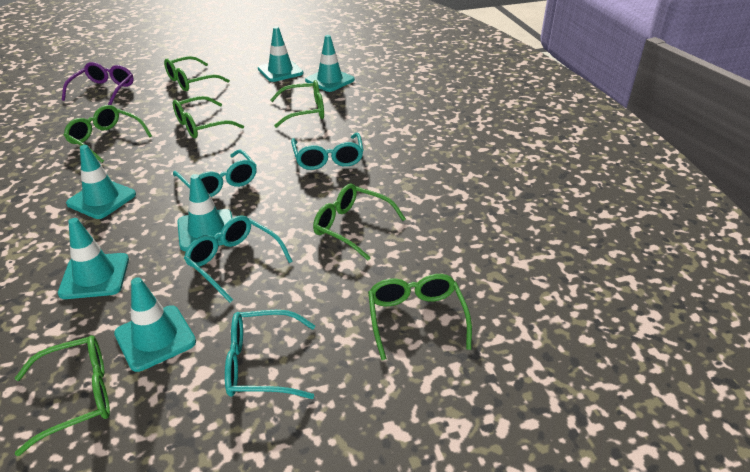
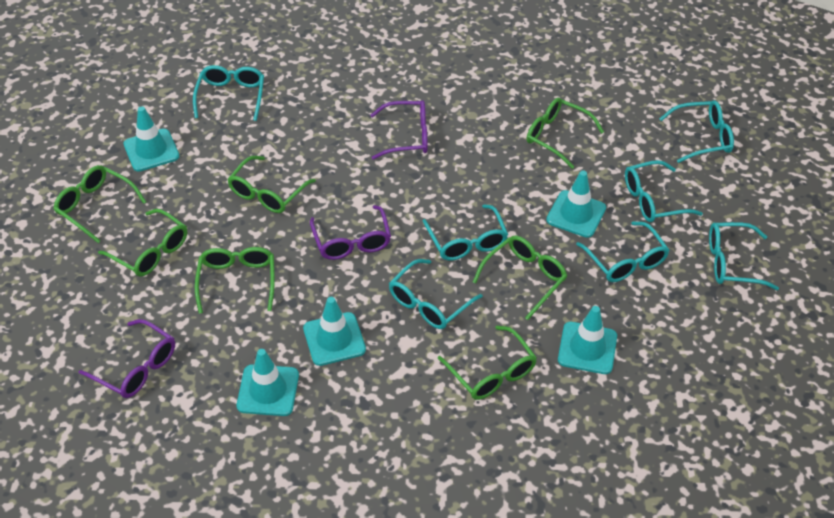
purple glasses: 1 -> 3
turquoise glasses: 4 -> 7
turquoise traffic cone: 6 -> 5

